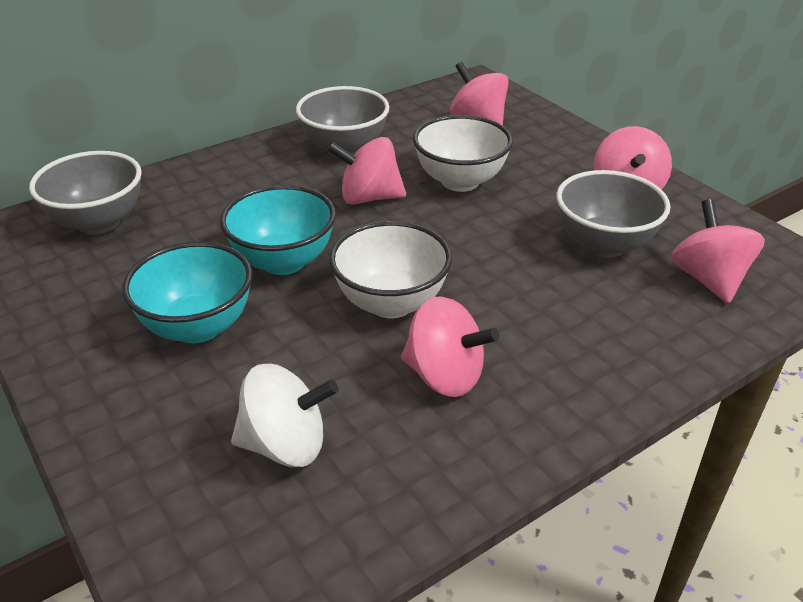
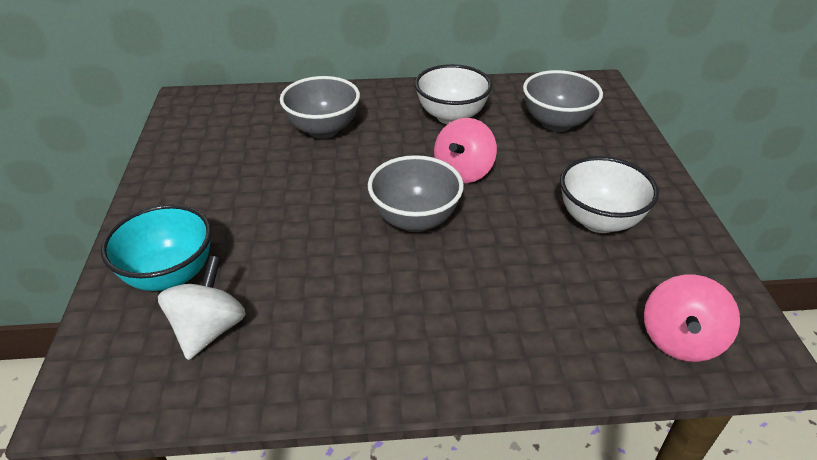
pink spinning top: 5 -> 2
turquoise bowl: 2 -> 1

